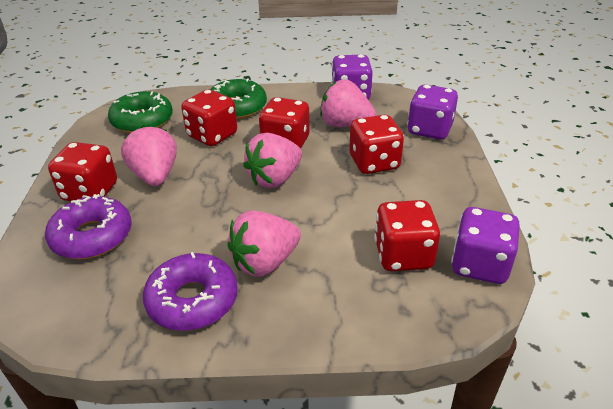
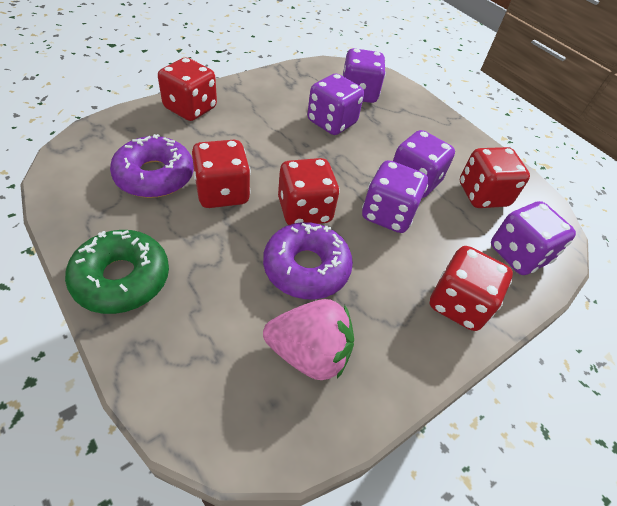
green donut: 2 -> 1
pink strawberry: 4 -> 1
purple dice: 3 -> 5

